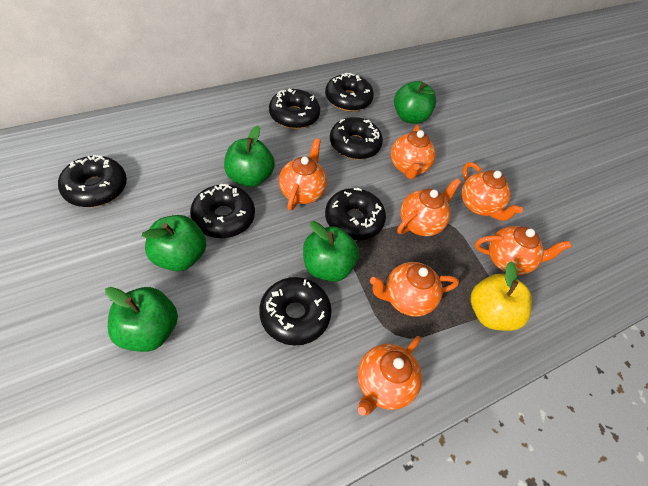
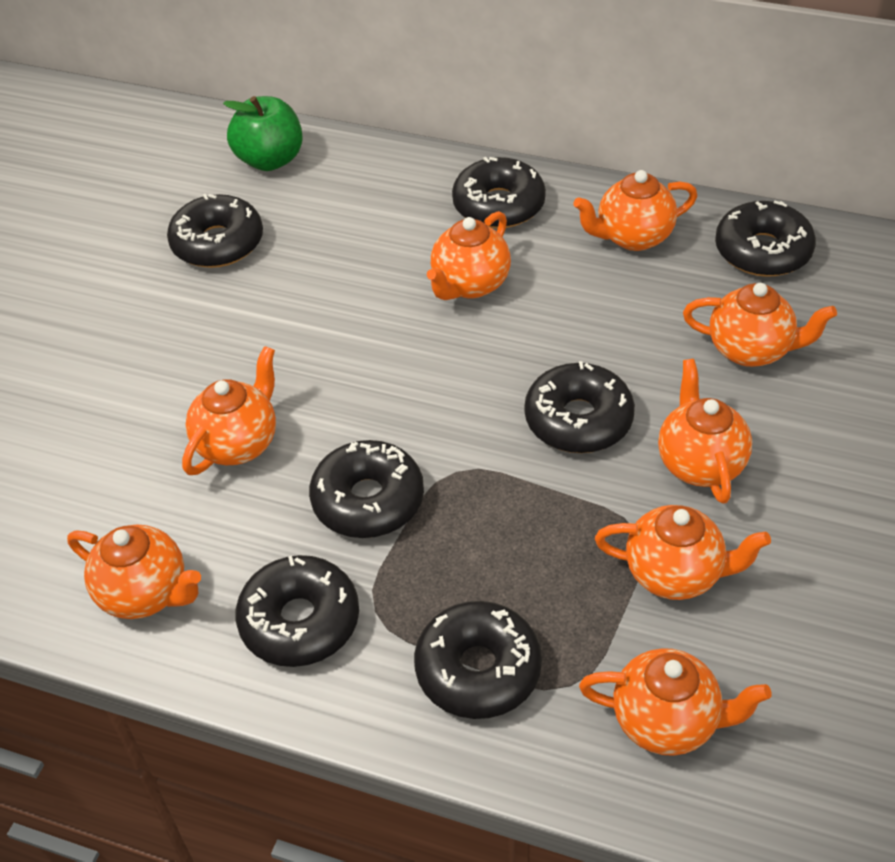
green apple: 5 -> 1
orange teapot: 7 -> 8
yellow apple: 1 -> 0

